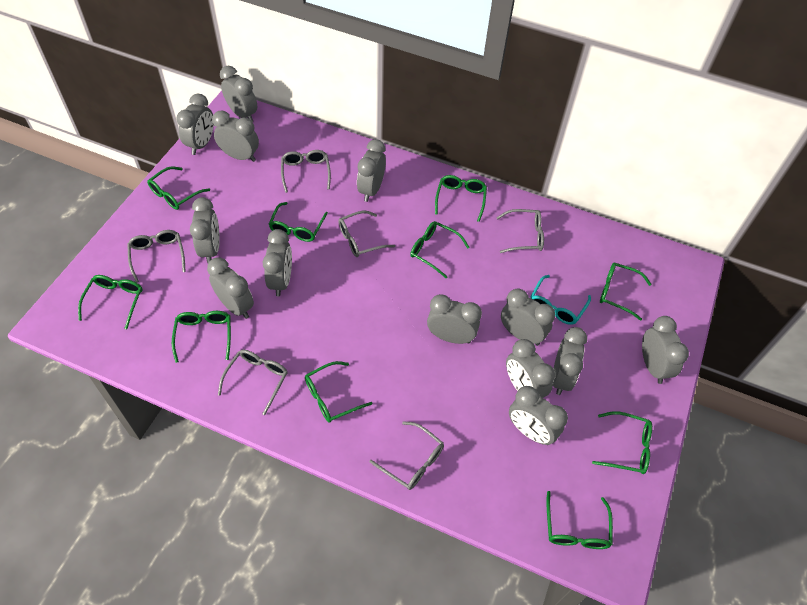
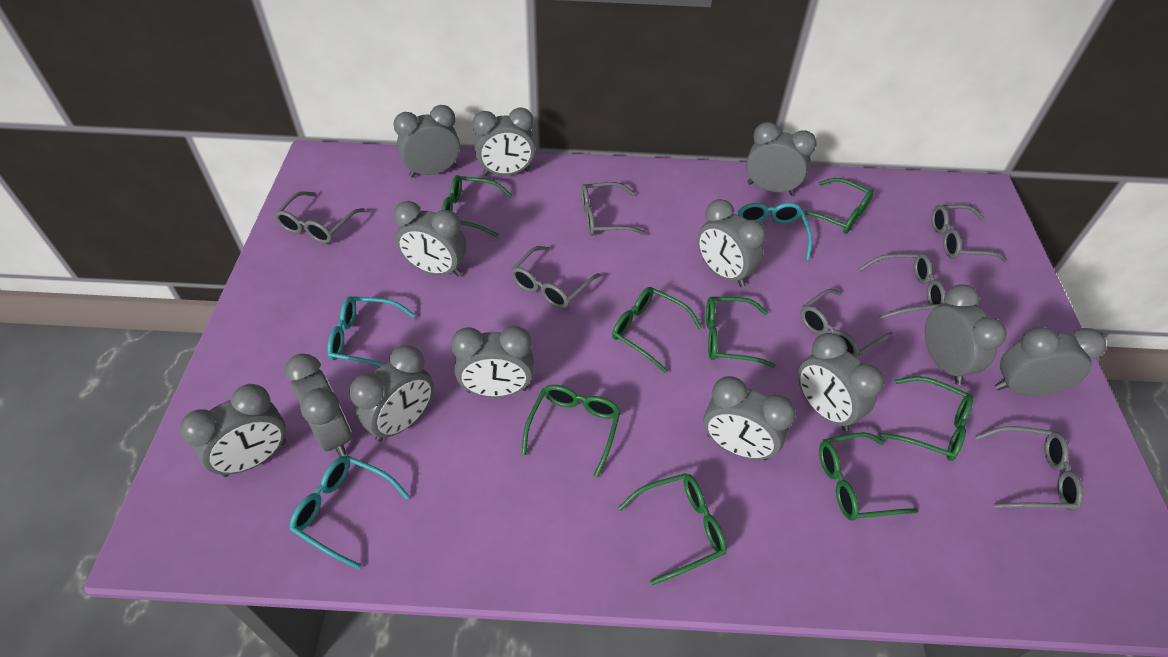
green glasses: 10 -> 8
grey glasses: 6 -> 7
turquoise glasses: 1 -> 3

